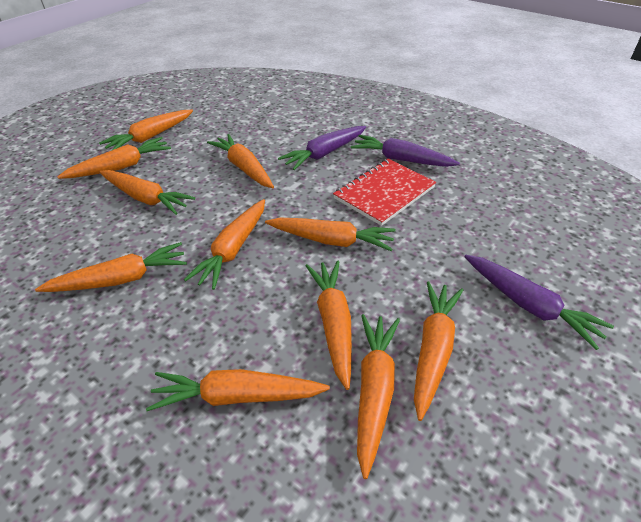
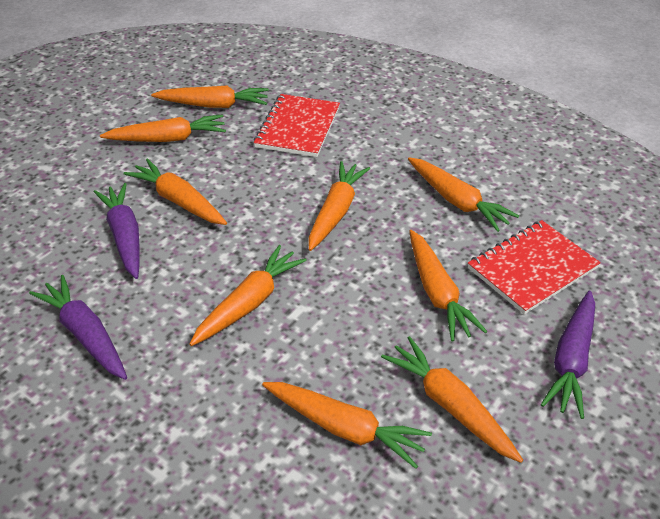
orange carrot: 11 -> 9
red notebook: 1 -> 2

